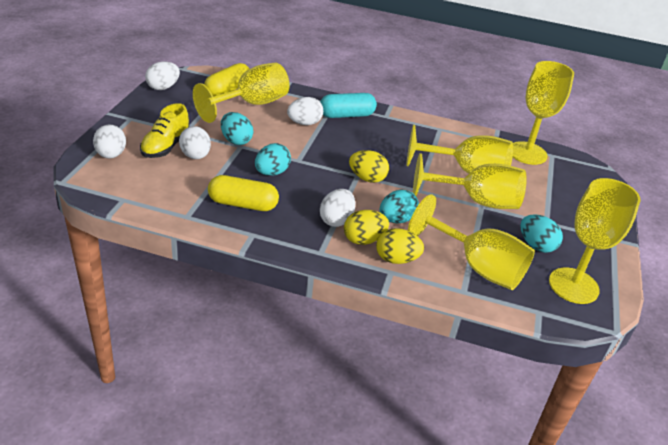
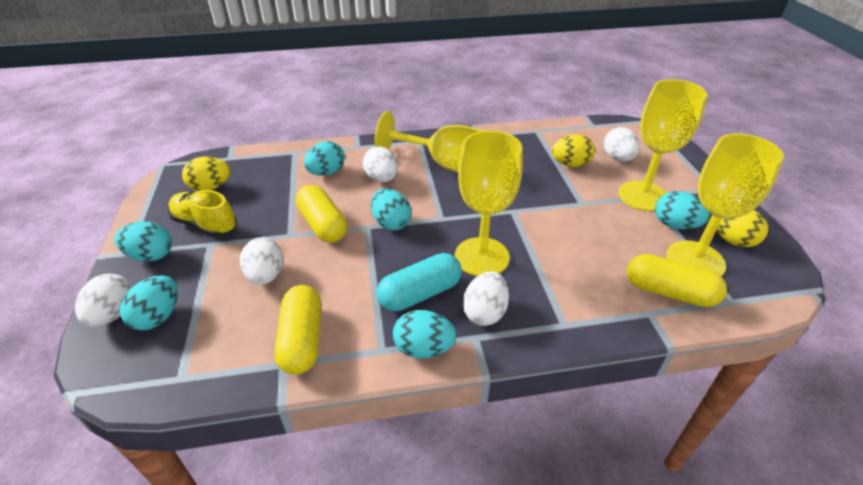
turquoise egg: 4 -> 6
yellow capsule: 2 -> 3
yellow goblet: 6 -> 4

